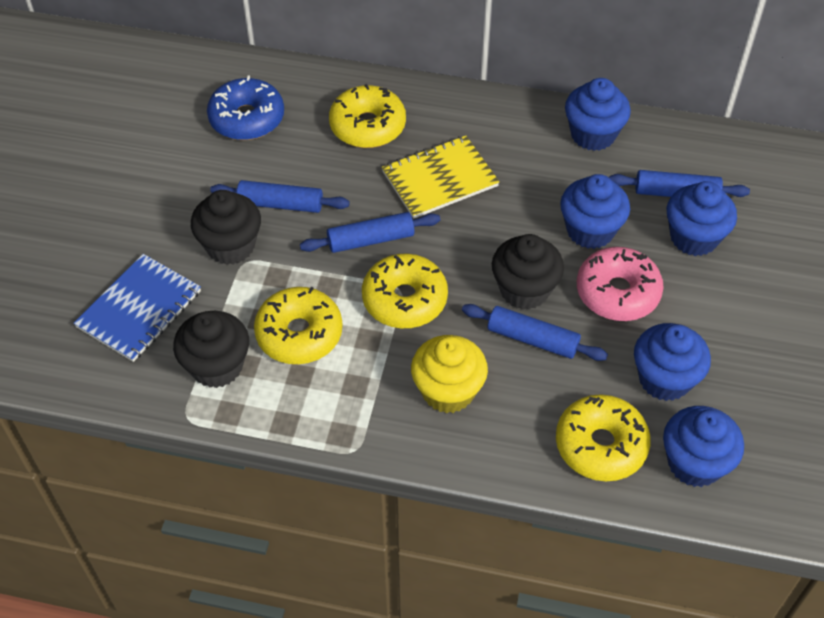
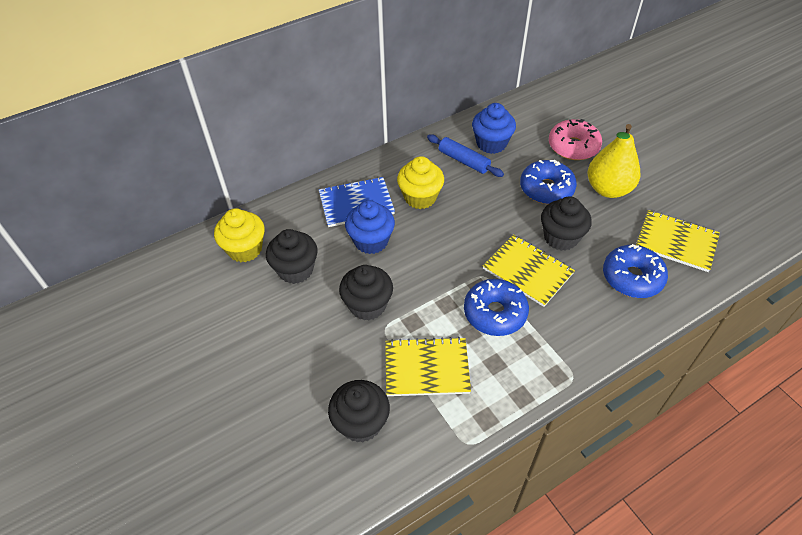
black cupcake: 3 -> 4
blue cupcake: 5 -> 2
blue donut: 1 -> 3
blue rolling pin: 4 -> 1
yellow cupcake: 1 -> 2
yellow donut: 4 -> 0
yellow notebook: 1 -> 3
yellow pear: 0 -> 1

